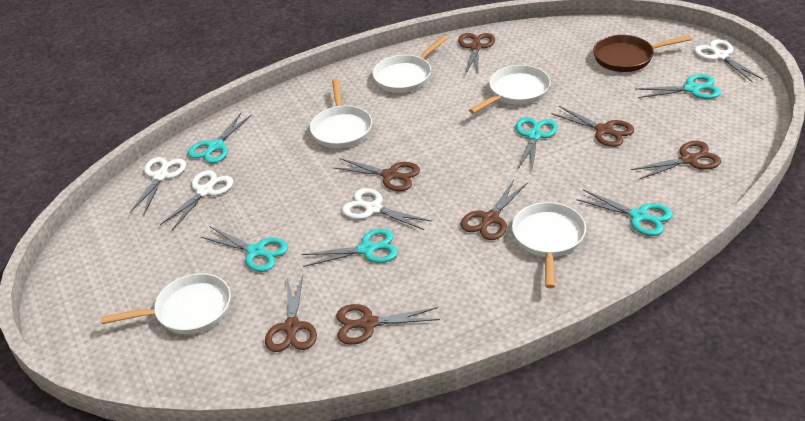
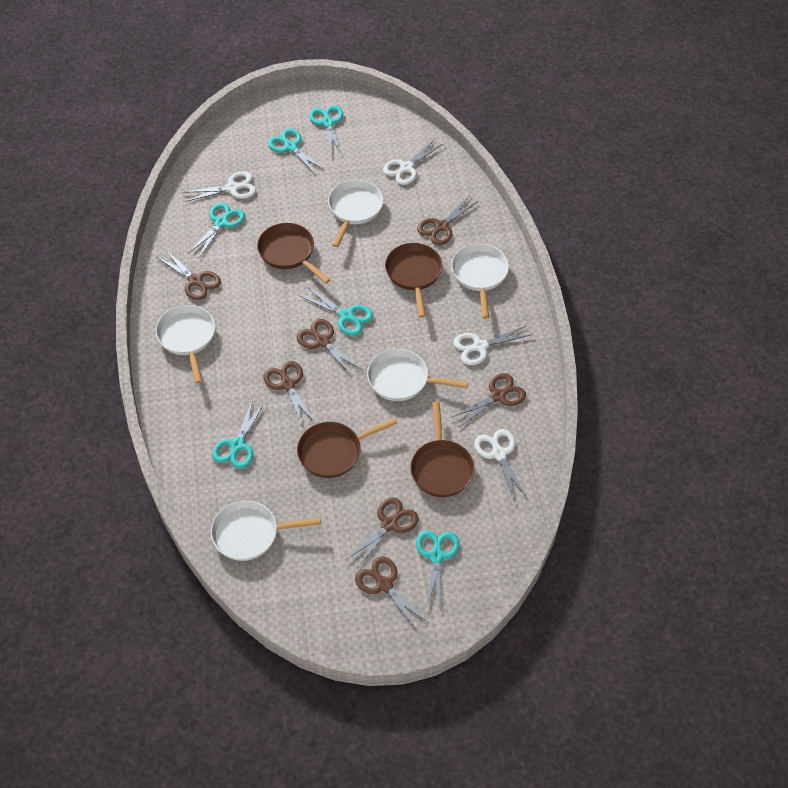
brown pan: 1 -> 4

